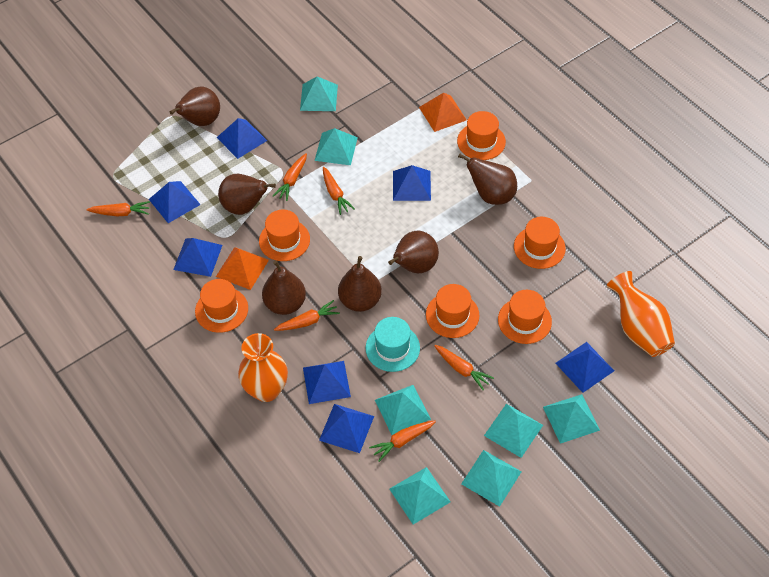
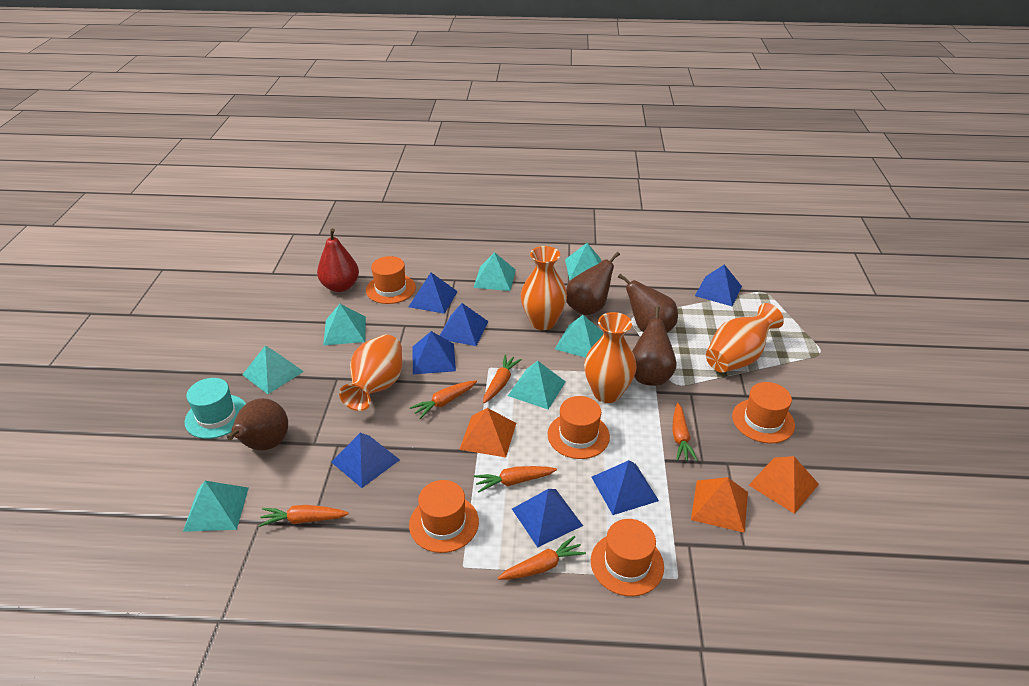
brown pear: 6 -> 4
orange hat: 6 -> 5
orange pyramid: 2 -> 3
orange vase: 2 -> 4
red pear: 0 -> 1

